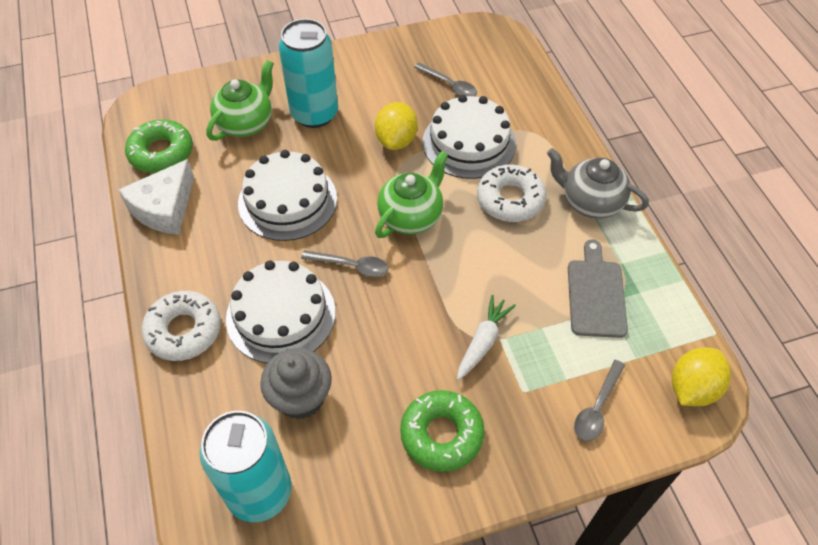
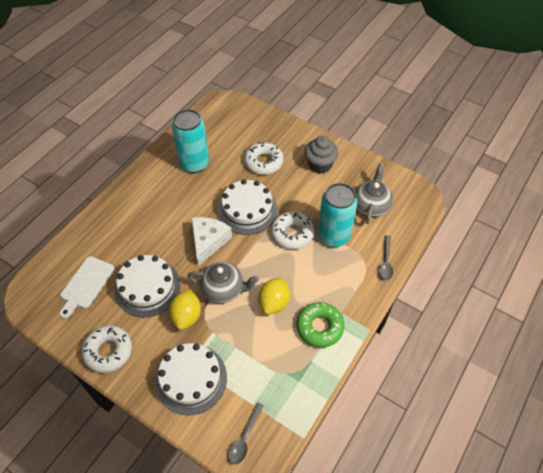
green donut: 2 -> 1
green teapot: 2 -> 0
grey cutting board: 1 -> 0
grey spoon: 3 -> 2
grey teapot: 1 -> 2
white carrot: 1 -> 0
white cutting board: 0 -> 1
white donut: 2 -> 3

